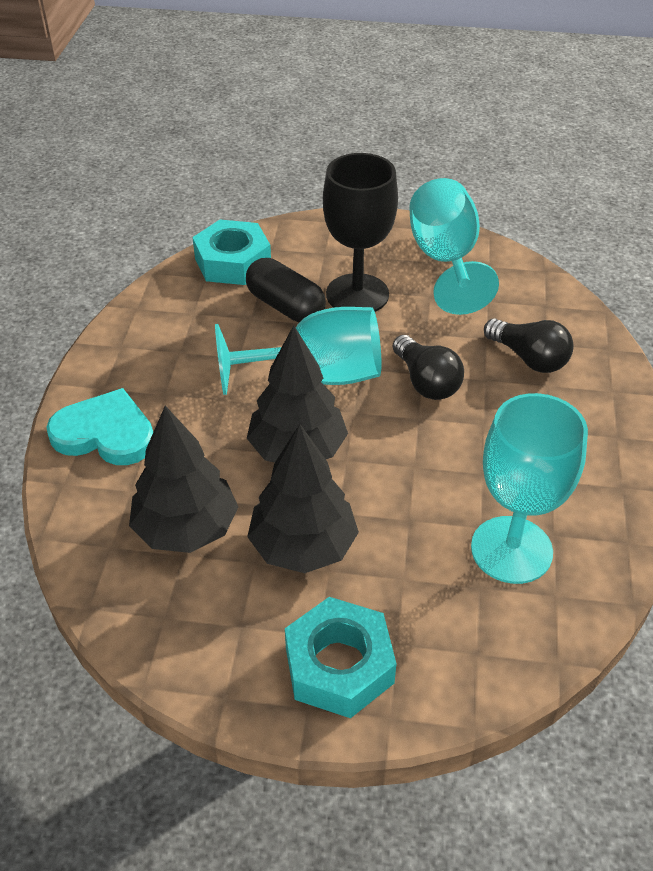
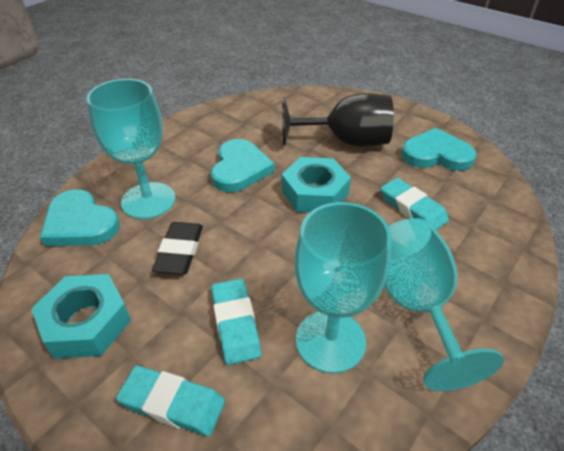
black capsule: 1 -> 0
black eraser: 0 -> 1
black light bulb: 2 -> 0
black tree: 3 -> 0
turquoise eraser: 0 -> 3
turquoise heart: 1 -> 3

